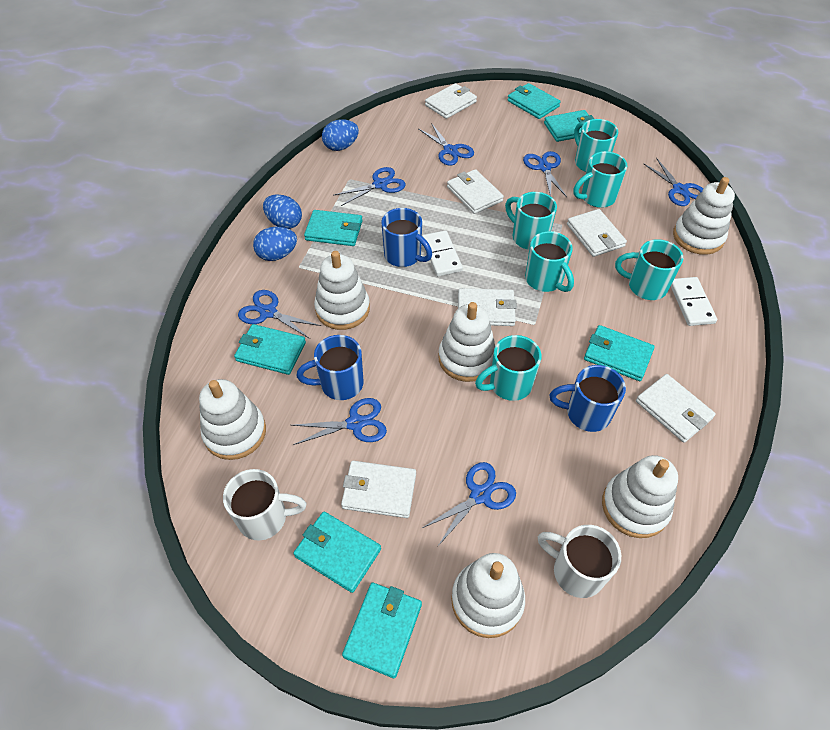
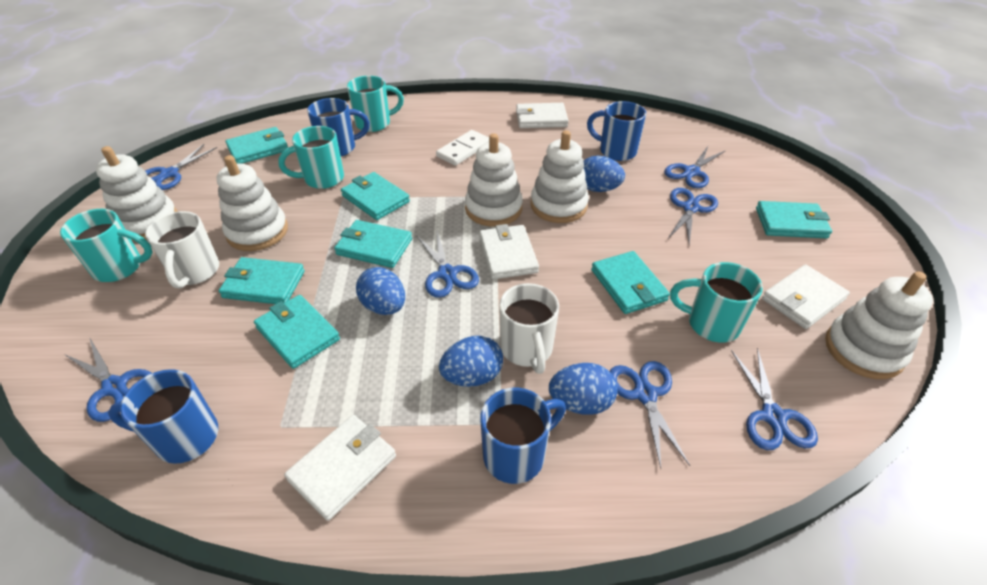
blue egg: 3 -> 4
blue mug: 3 -> 4
turquoise mug: 6 -> 4
white domino: 2 -> 1
white stacking toy: 6 -> 5
white wallet: 6 -> 4

